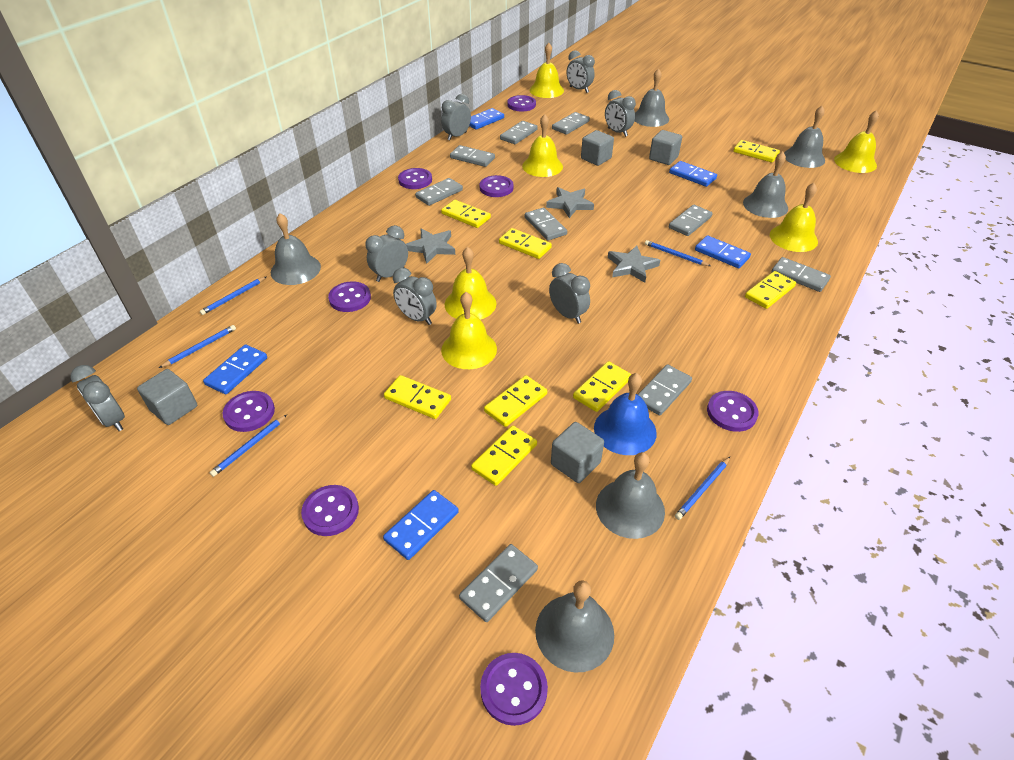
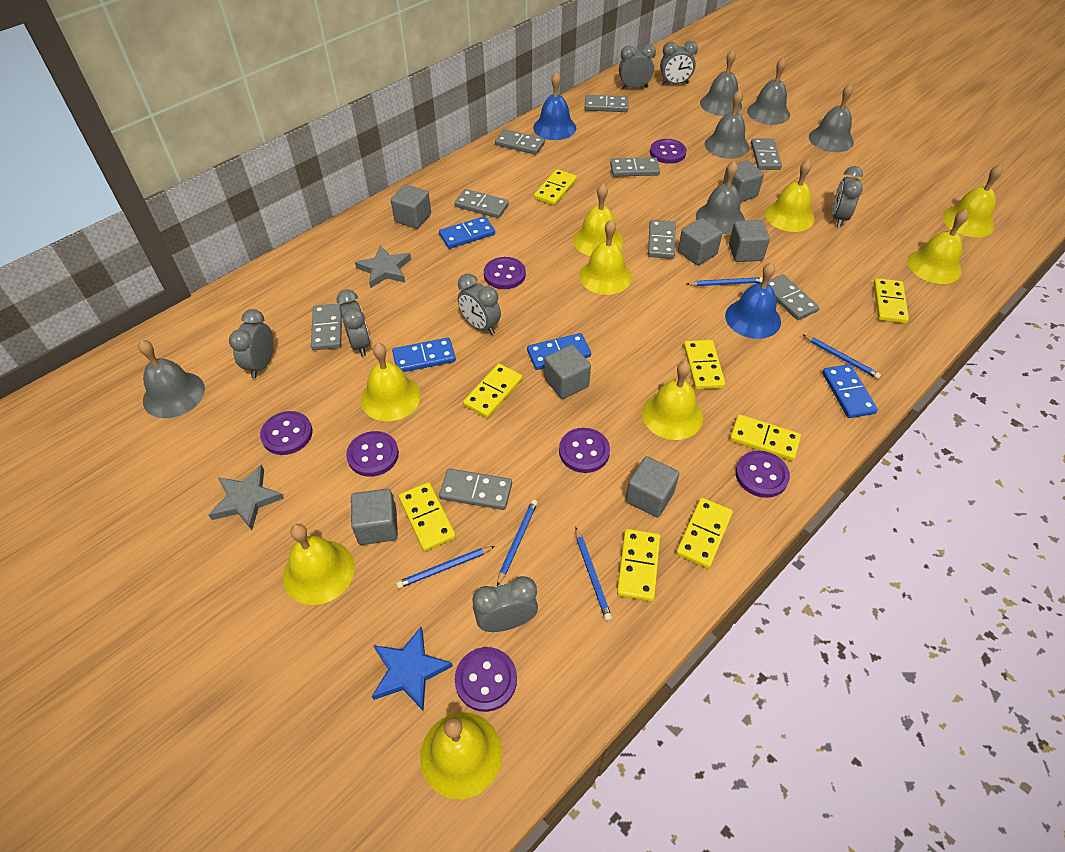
blue bell: 1 -> 2
blue domino: 5 -> 4
blue star: 0 -> 1
grey cube: 4 -> 7
grey star: 3 -> 2
purple button: 8 -> 7
yellow bell: 6 -> 9

